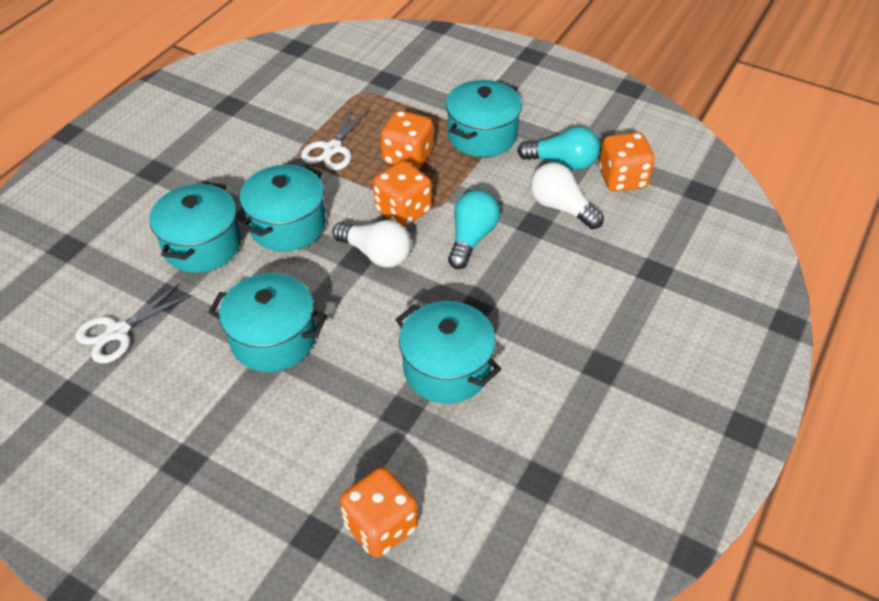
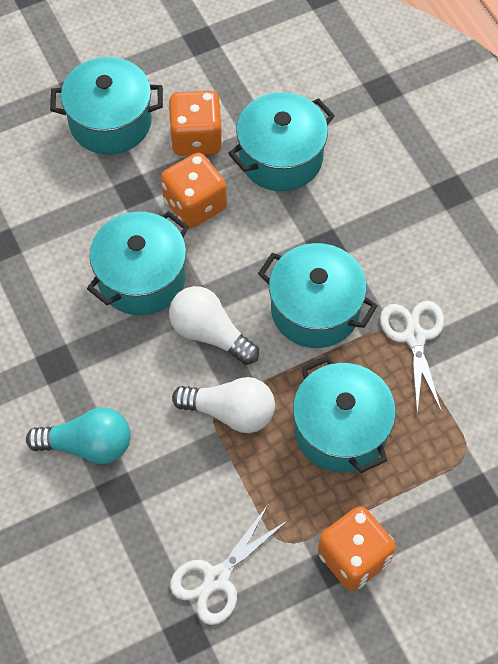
orange dice: 4 -> 3
turquoise light bulb: 2 -> 1

